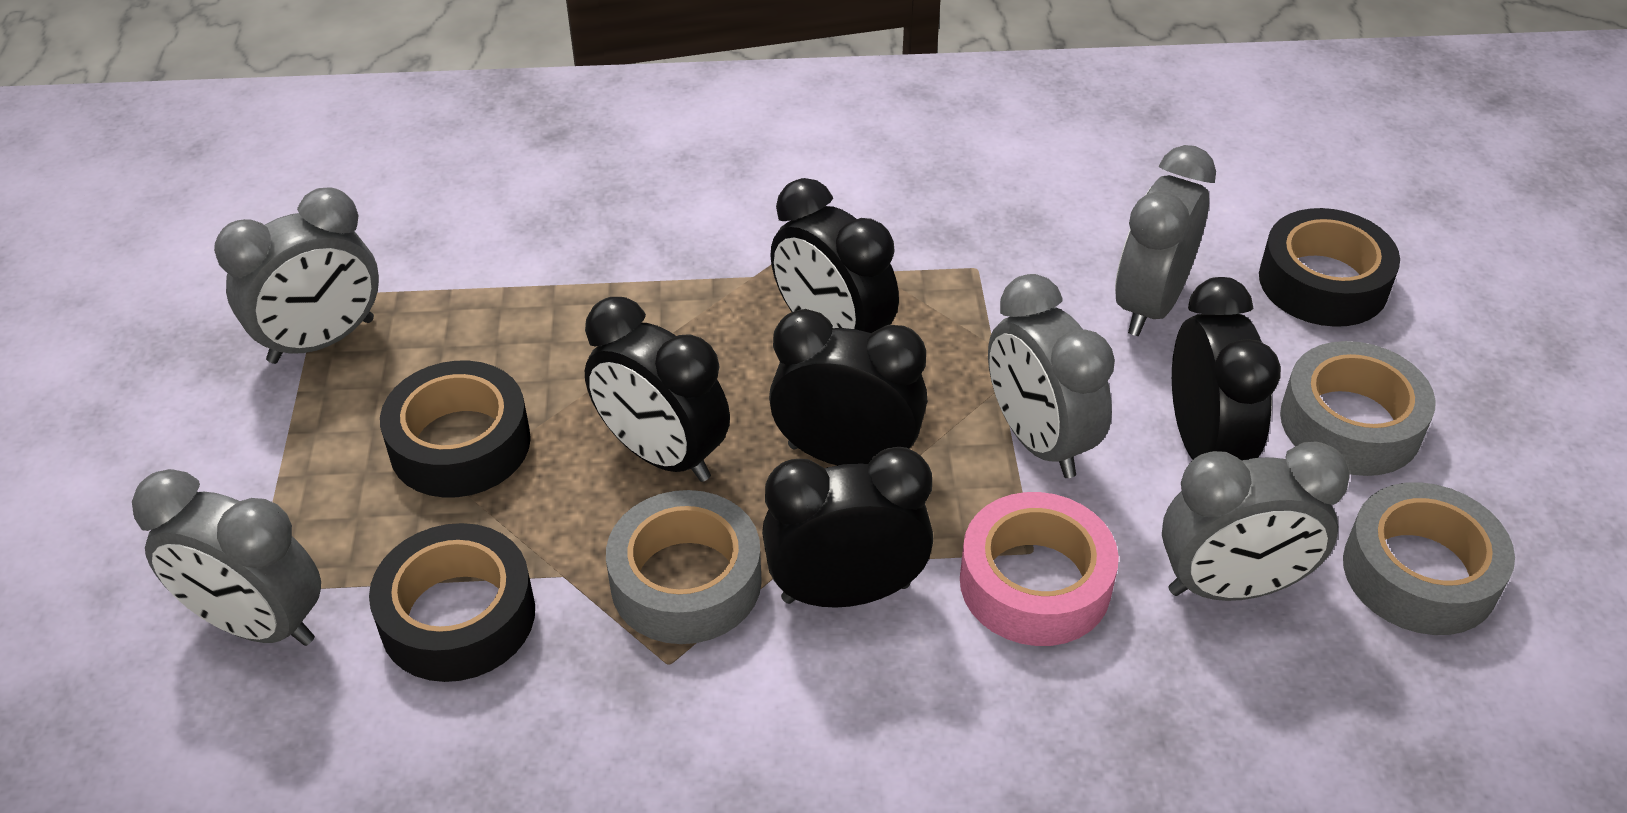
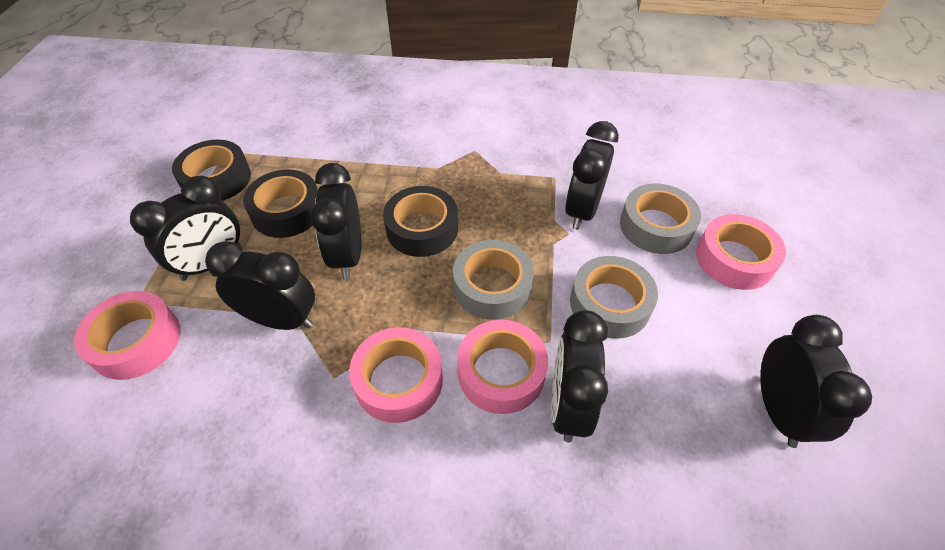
black clock: 5 -> 6
grey clock: 5 -> 0
pink tape: 1 -> 4

